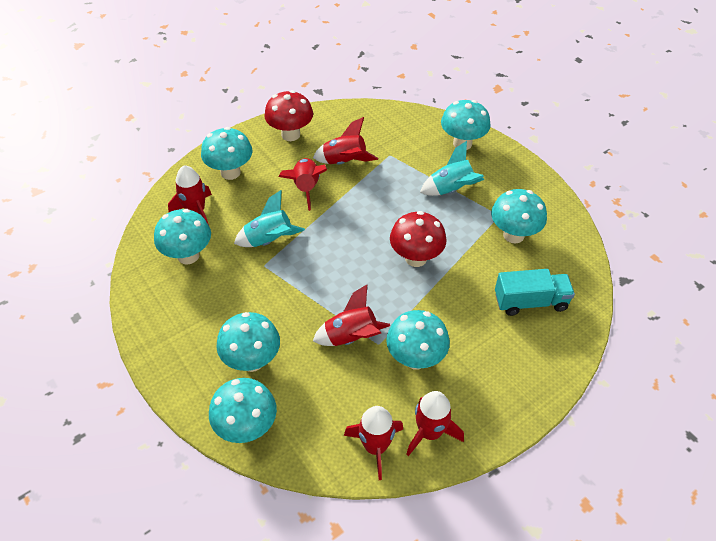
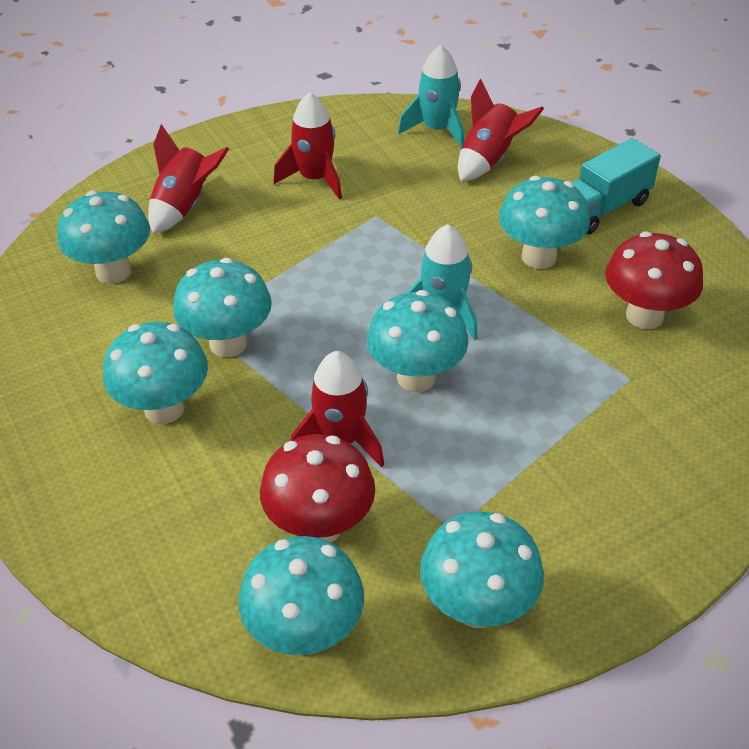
red rocket: 6 -> 4

